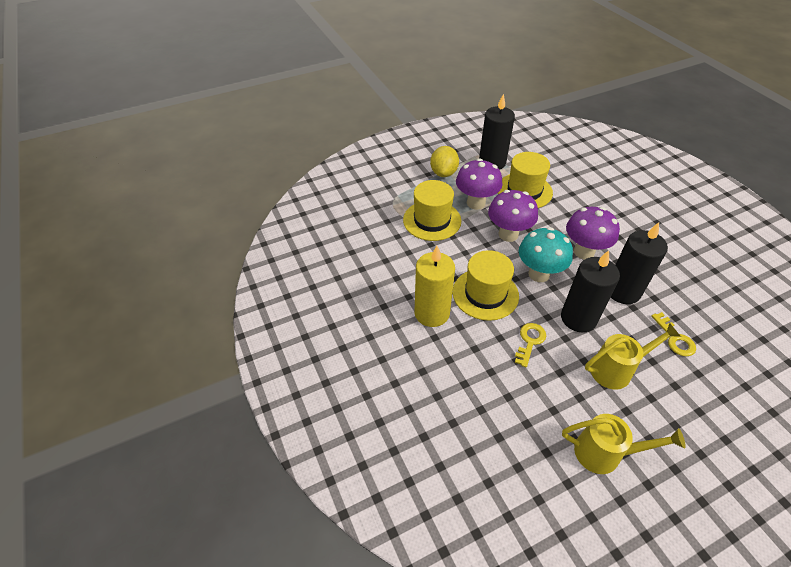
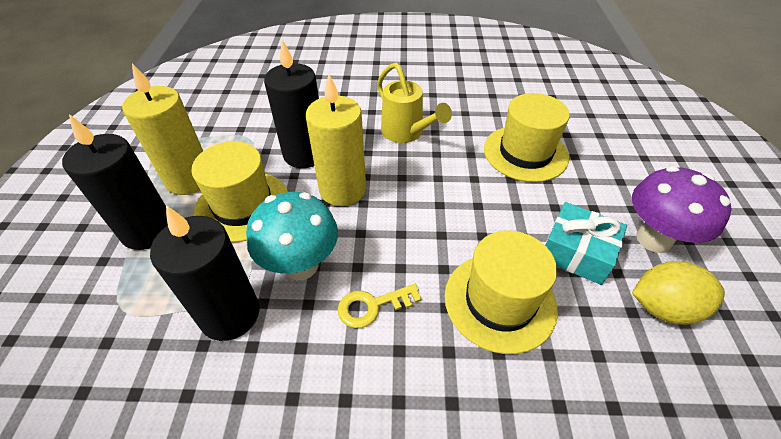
purple mushroom: 3 -> 1
turquoise gift: 0 -> 1
yellow candle: 1 -> 2
yellow key: 2 -> 1
yellow watering can: 2 -> 1

